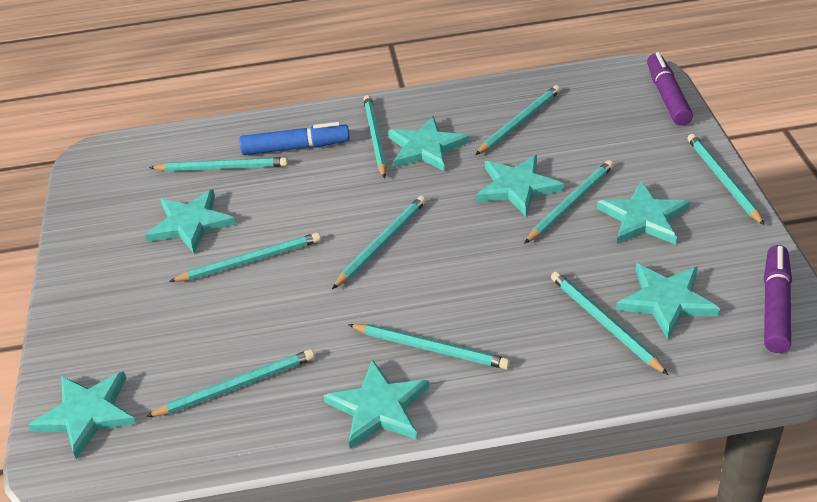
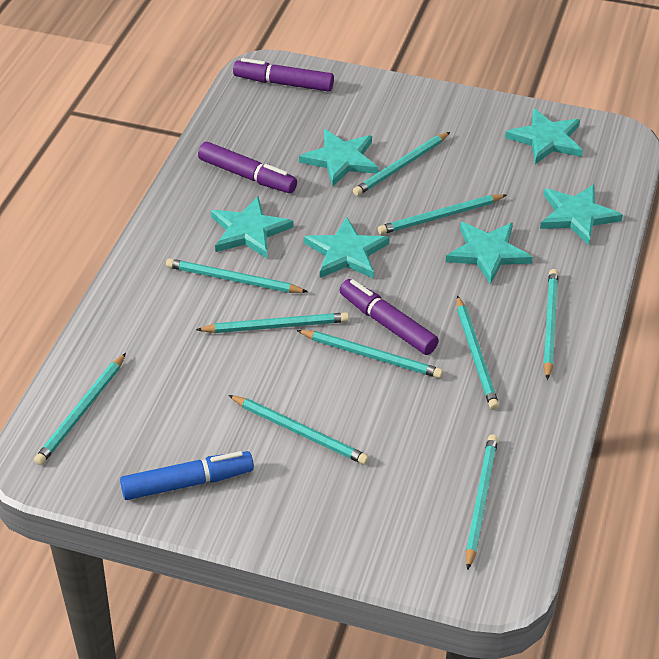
purple marker: 2 -> 3
turquoise star: 7 -> 6

